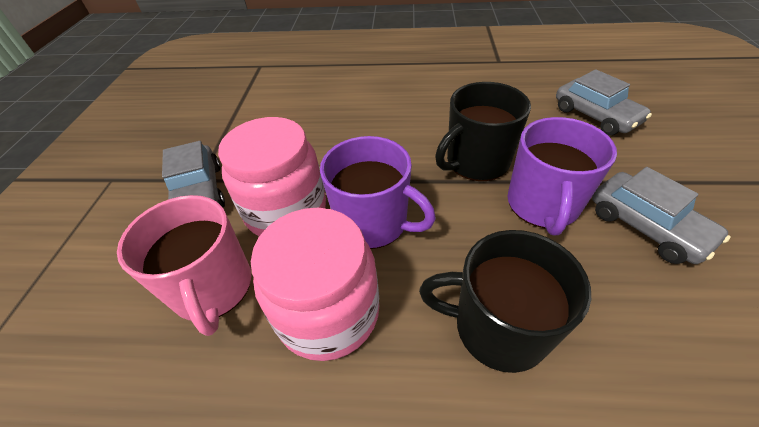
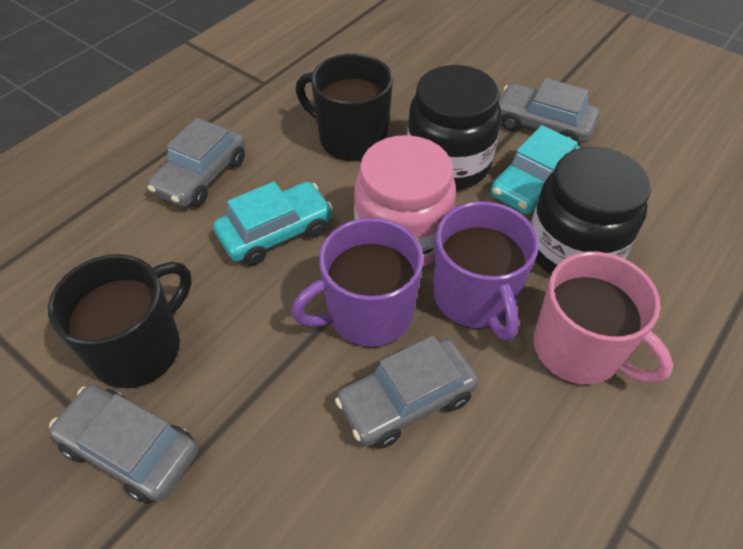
black jar: 0 -> 2
grey car: 3 -> 4
pink jar: 2 -> 1
turquoise car: 0 -> 2

